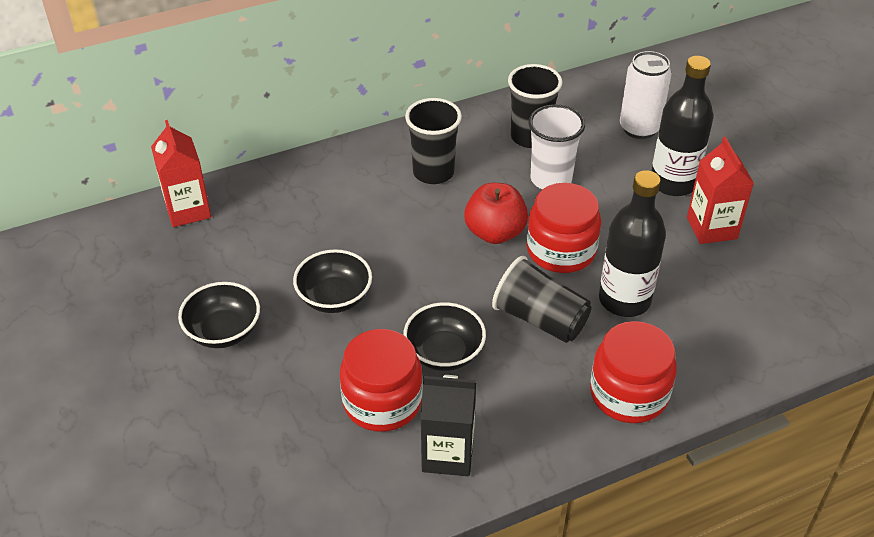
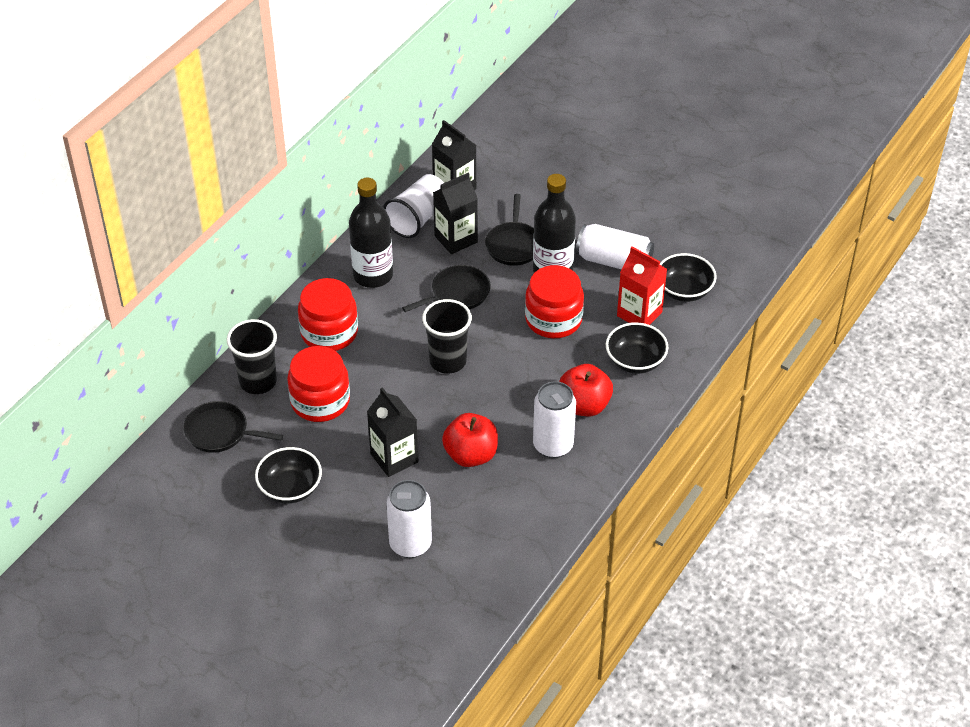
black carton: 1 -> 3
black cup: 3 -> 2
black pan: 0 -> 3
red apple: 1 -> 2
red carton: 2 -> 1
white can: 1 -> 3

